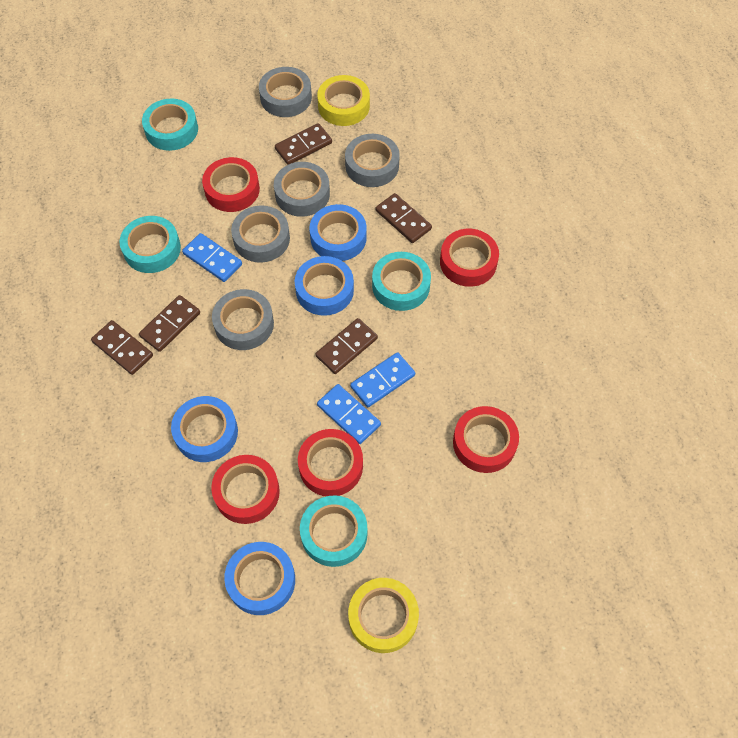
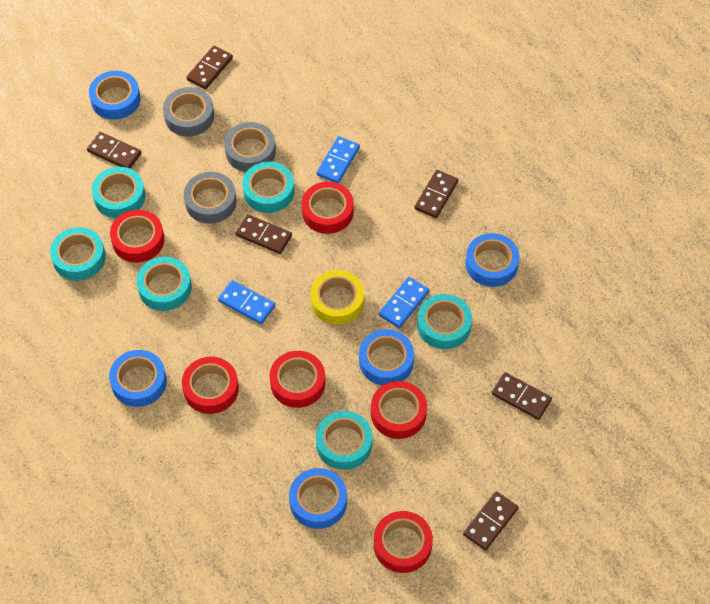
blue tape: 4 -> 5
brown domino: 5 -> 6
grey tape: 5 -> 3
red tape: 5 -> 6
turquoise tape: 4 -> 6
yellow tape: 2 -> 1

